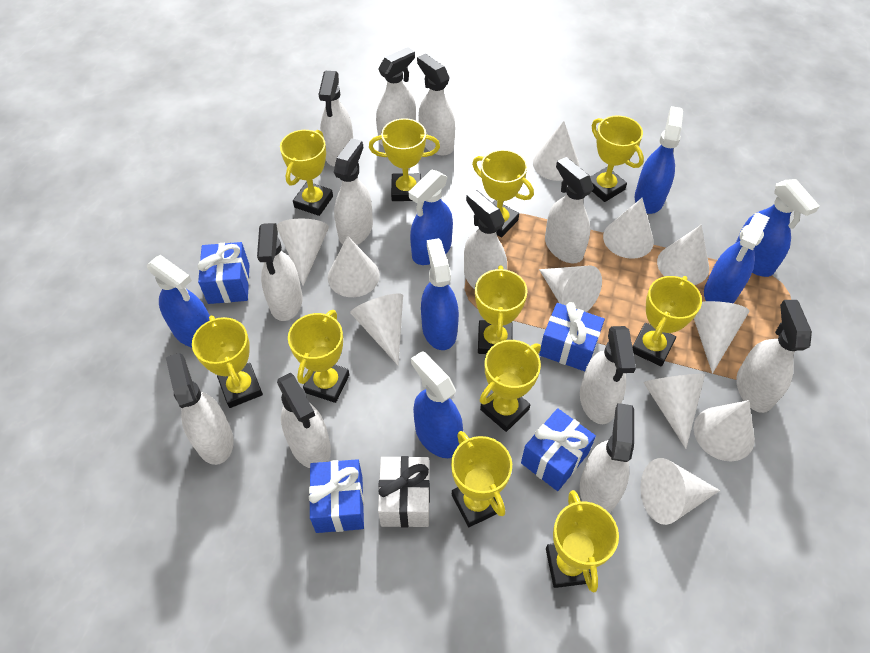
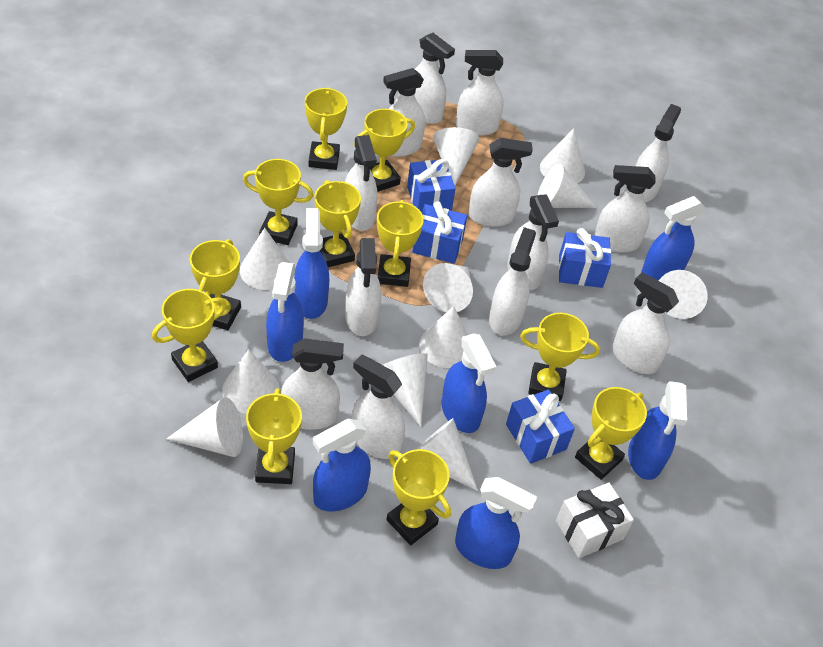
white spray bottle: 12 -> 13

